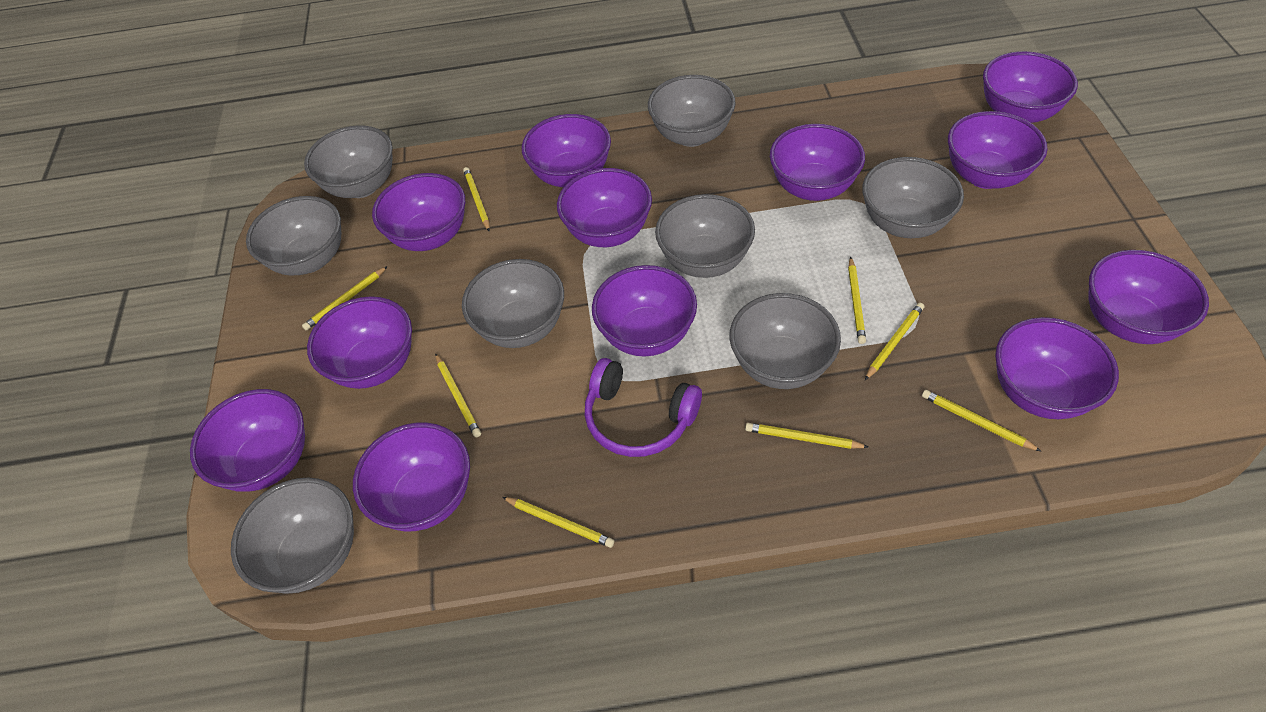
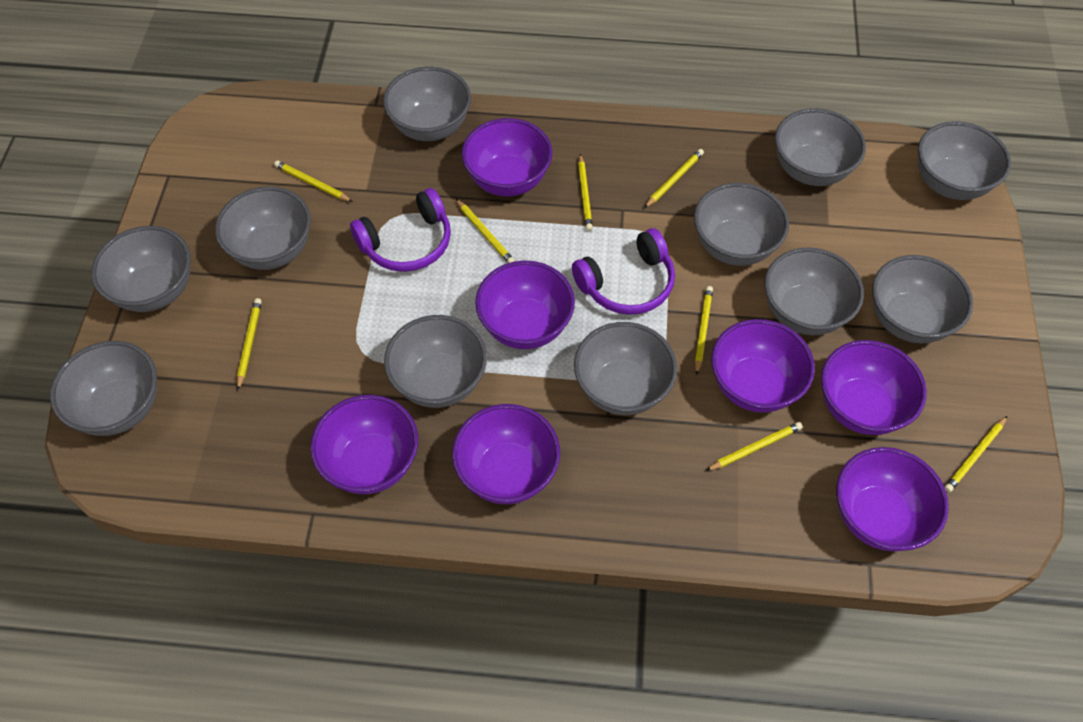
grey bowl: 8 -> 11
purple bowl: 12 -> 7
purple headphones: 1 -> 2

